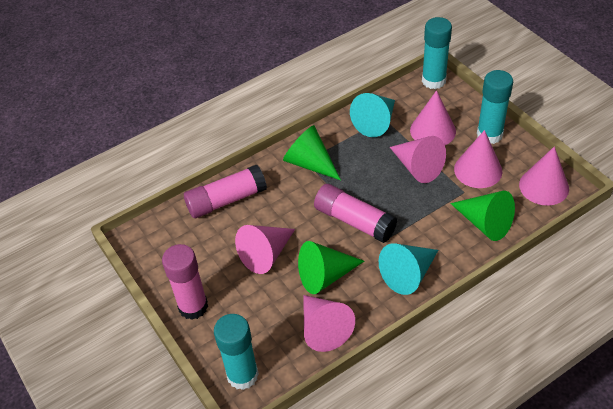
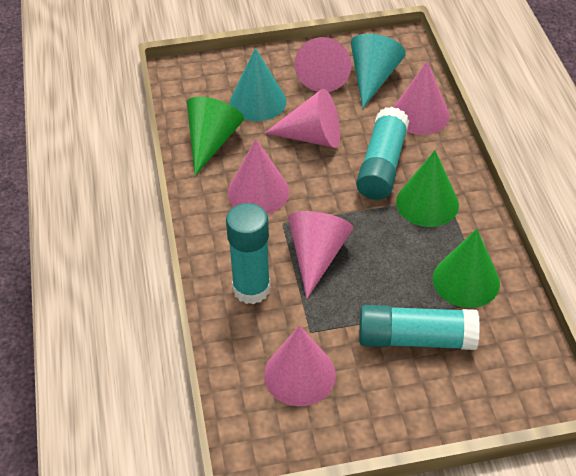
pink glue stick: 3 -> 0

